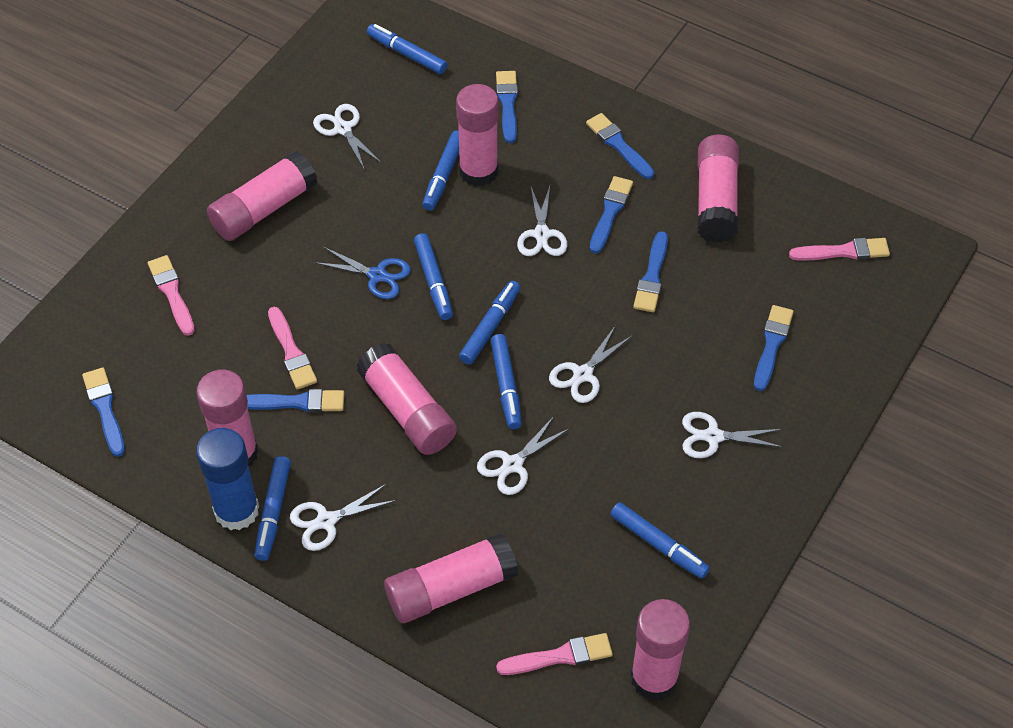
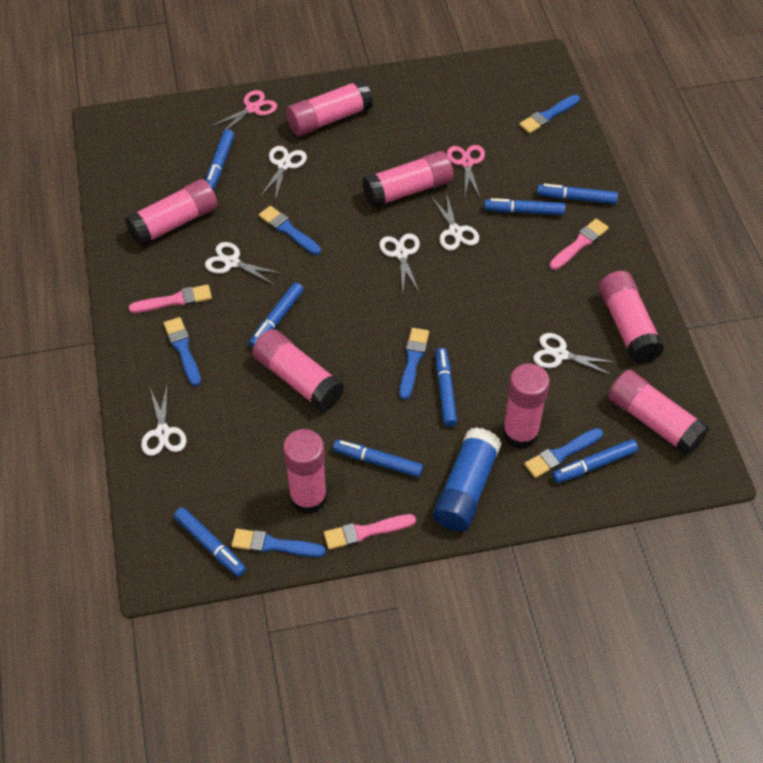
blue brush: 7 -> 6
blue marker: 7 -> 8
blue scissors: 1 -> 0
pink brush: 4 -> 3
pink glue stick: 7 -> 8
pink scissors: 0 -> 2

